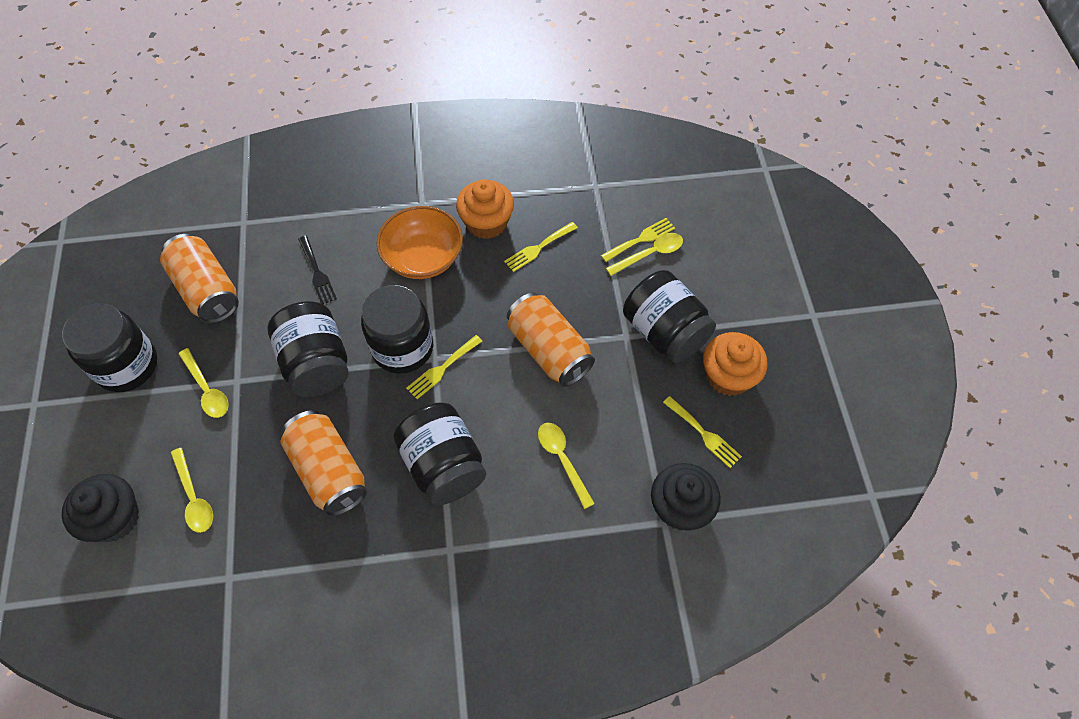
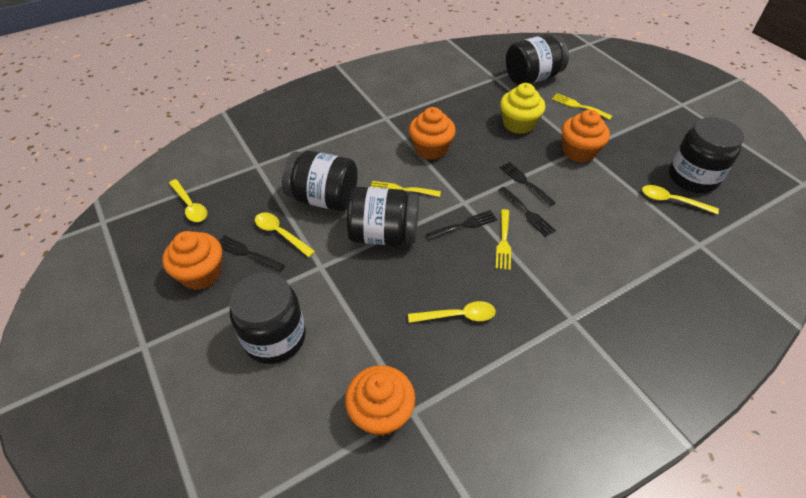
black cupcake: 2 -> 0
black fork: 1 -> 4
orange bowl: 1 -> 0
orange can: 3 -> 0
orange cupcake: 2 -> 4
yellow cupcake: 0 -> 1
yellow fork: 4 -> 3

